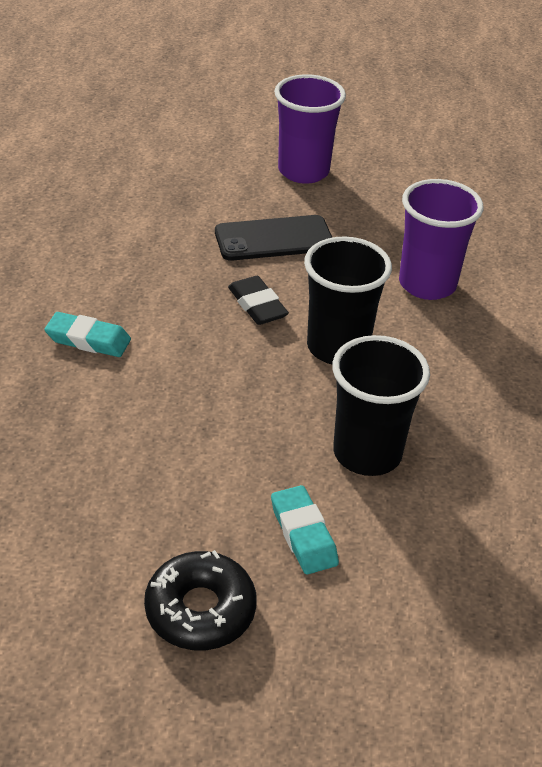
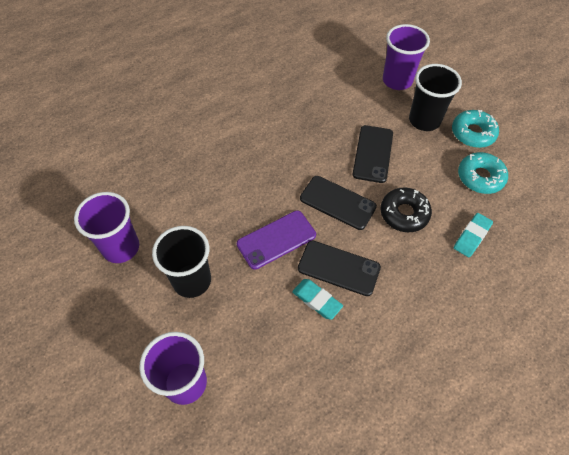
black eraser: 1 -> 0
black phone: 1 -> 3
purple cup: 2 -> 3
purple phone: 0 -> 1
turquoise donut: 0 -> 2

